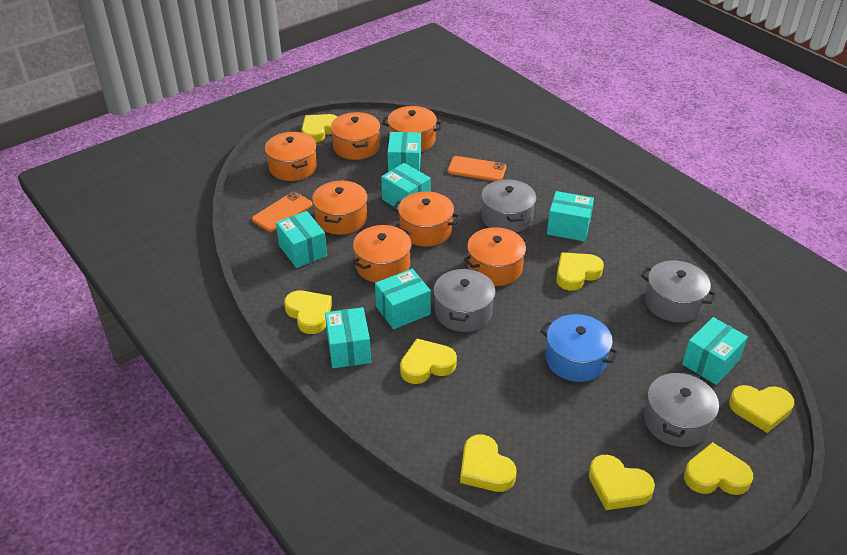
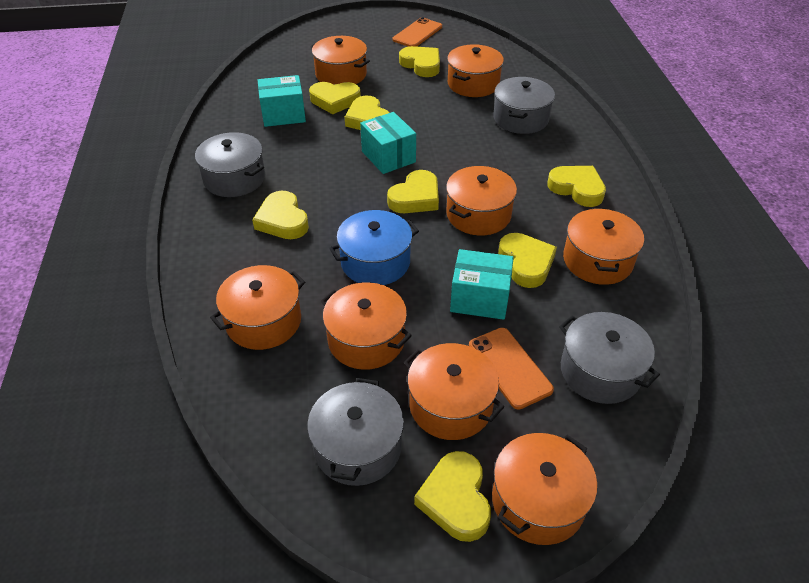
orange pot: 7 -> 8
turquoise box: 7 -> 3

